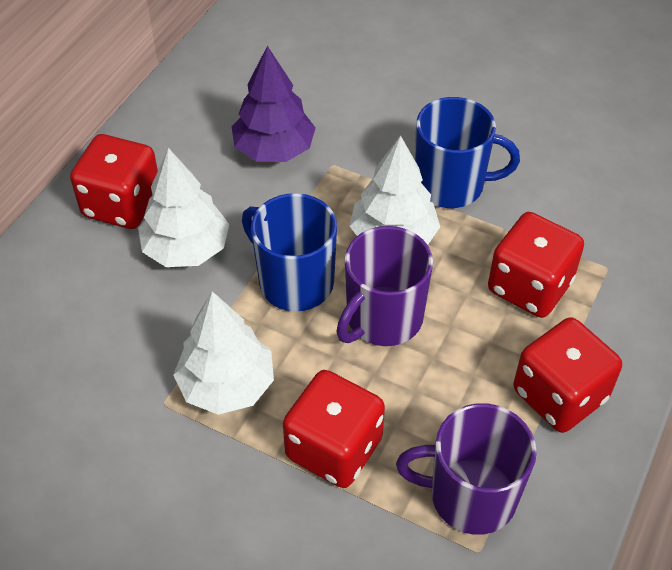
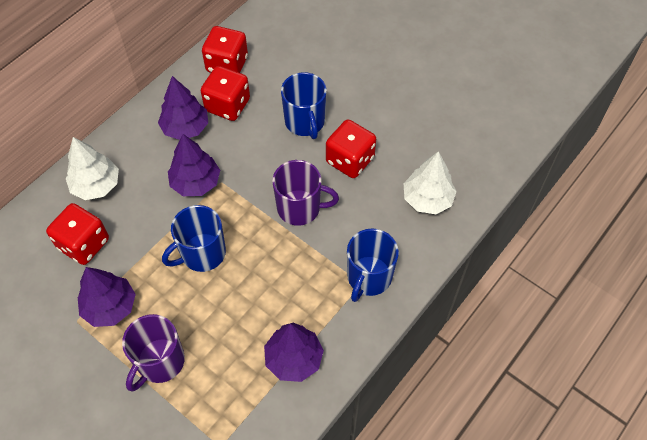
blue mug: 2 -> 3
purple tree: 1 -> 4
white tree: 3 -> 2

